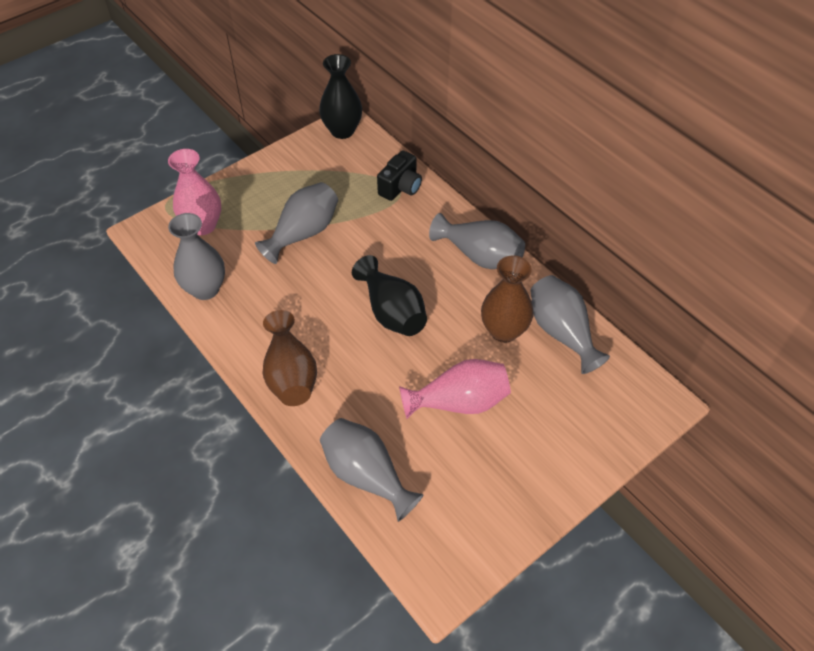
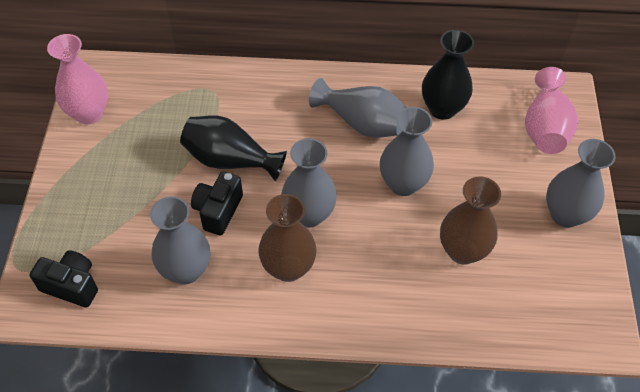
black camera: 1 -> 2

